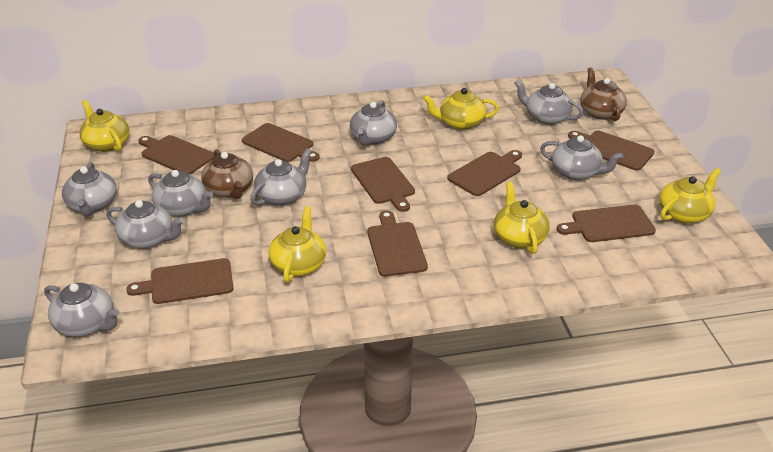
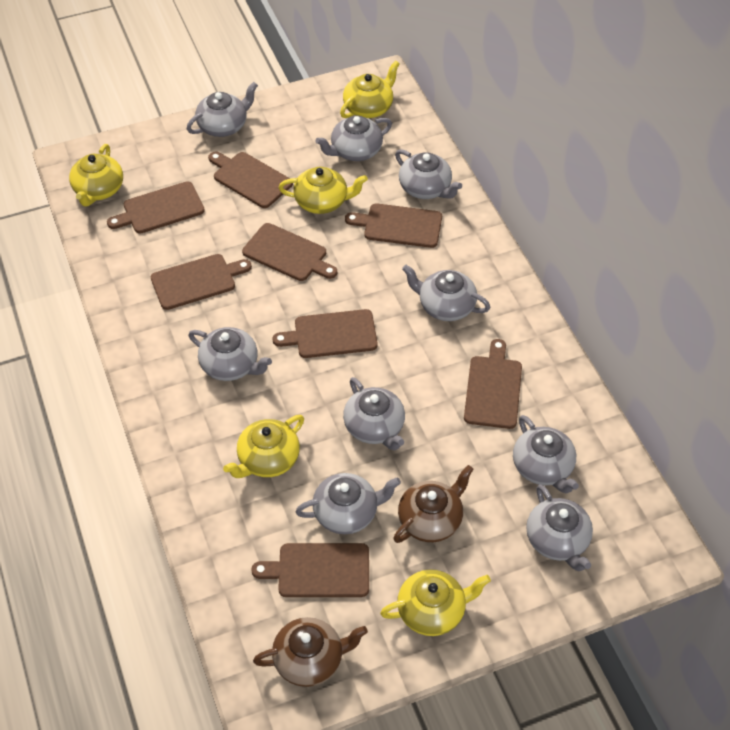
grey teapot: 8 -> 9

